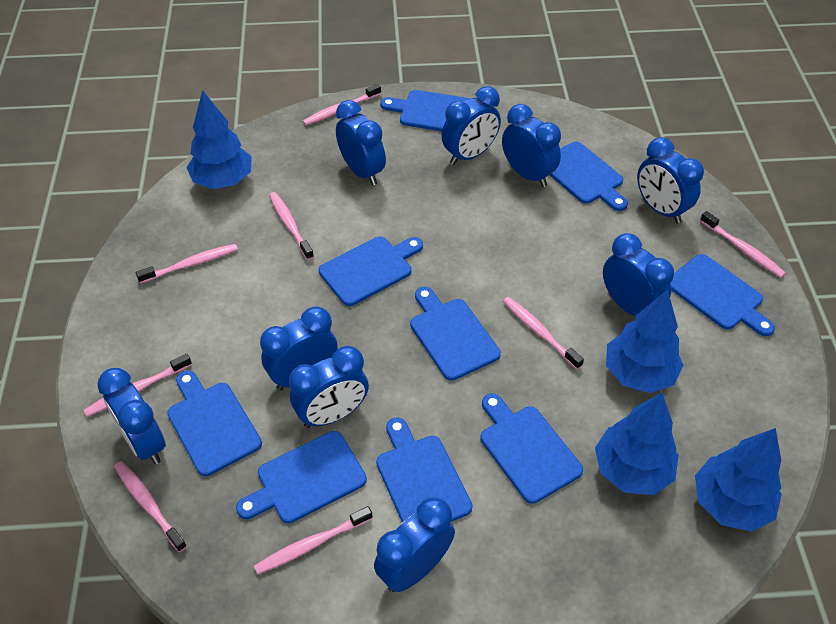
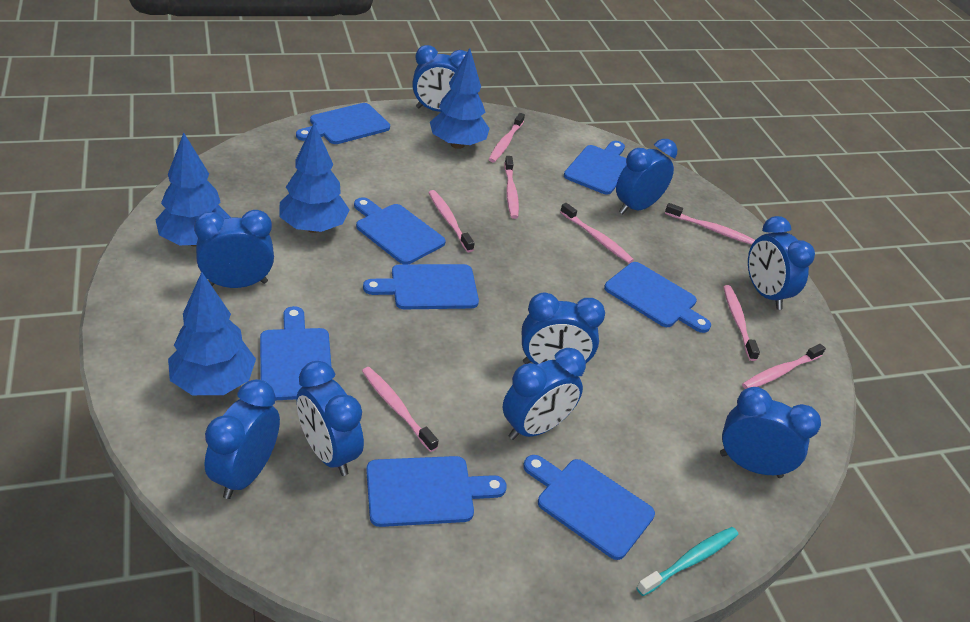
blue cutting board: 9 -> 8
turquoise toothbrush: 0 -> 1

